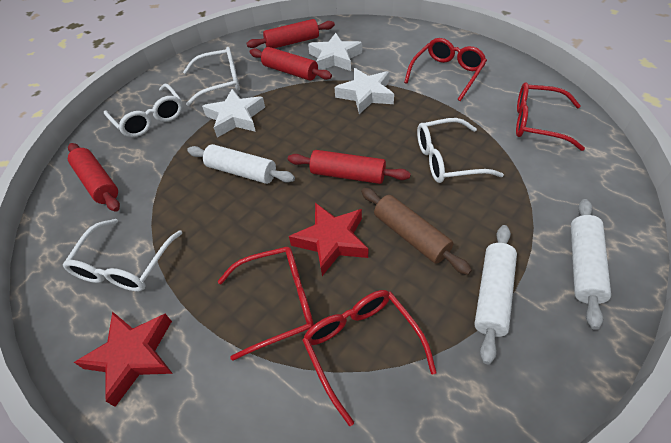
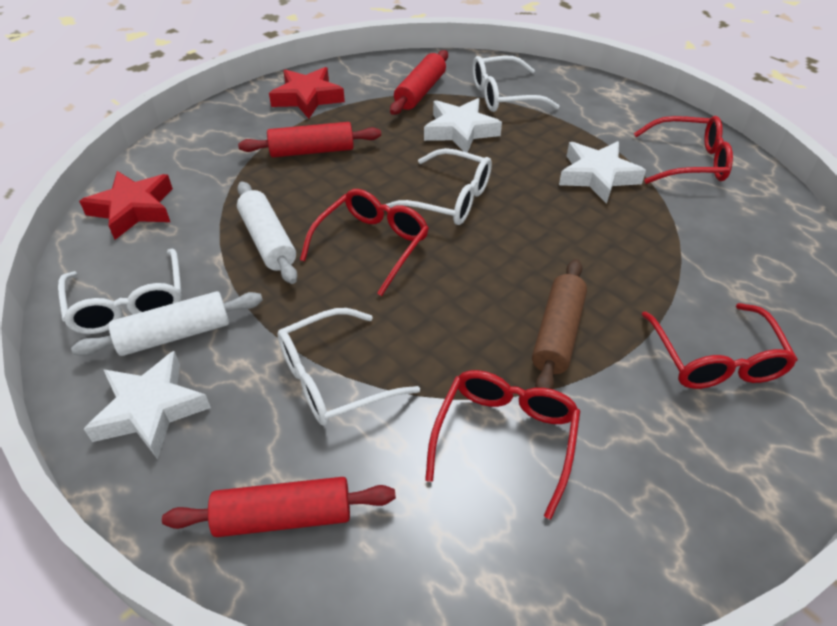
red rolling pin: 4 -> 3
white rolling pin: 3 -> 2

